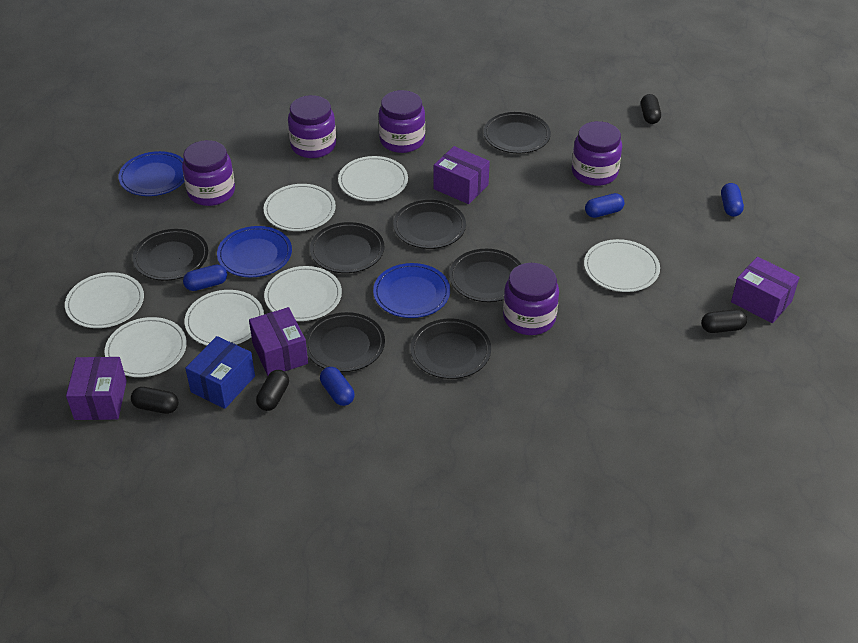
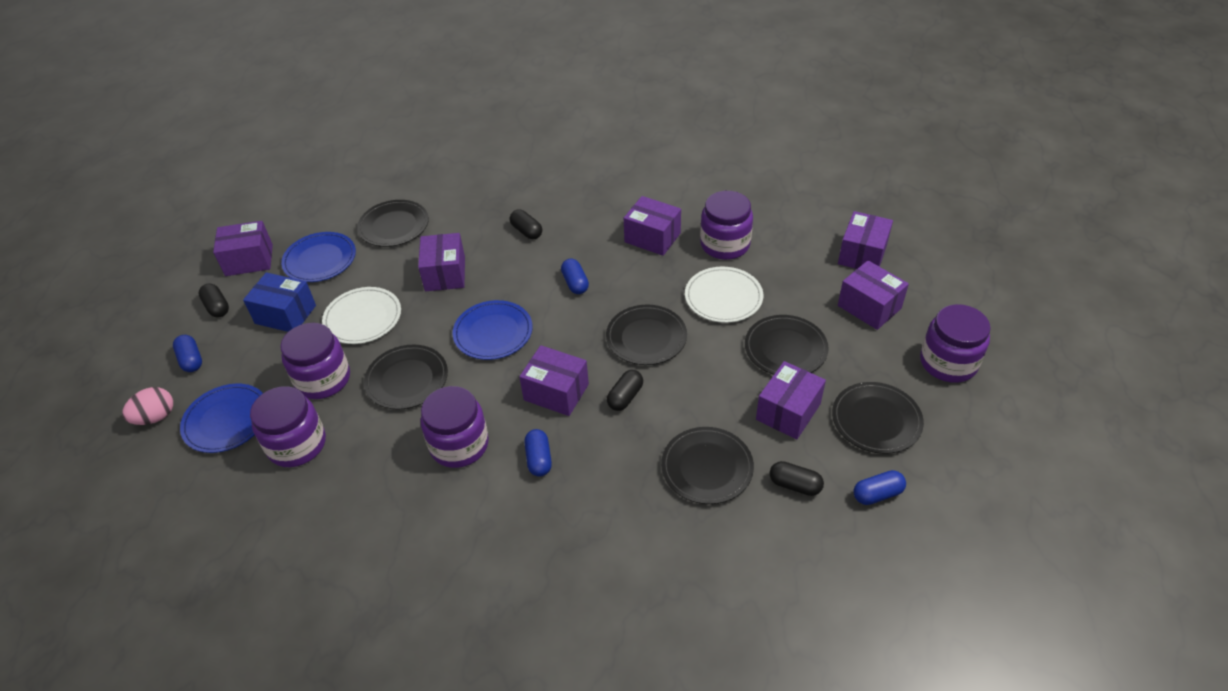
black plate: 7 -> 6
pink egg: 0 -> 1
purple box: 4 -> 7
white plate: 7 -> 2

